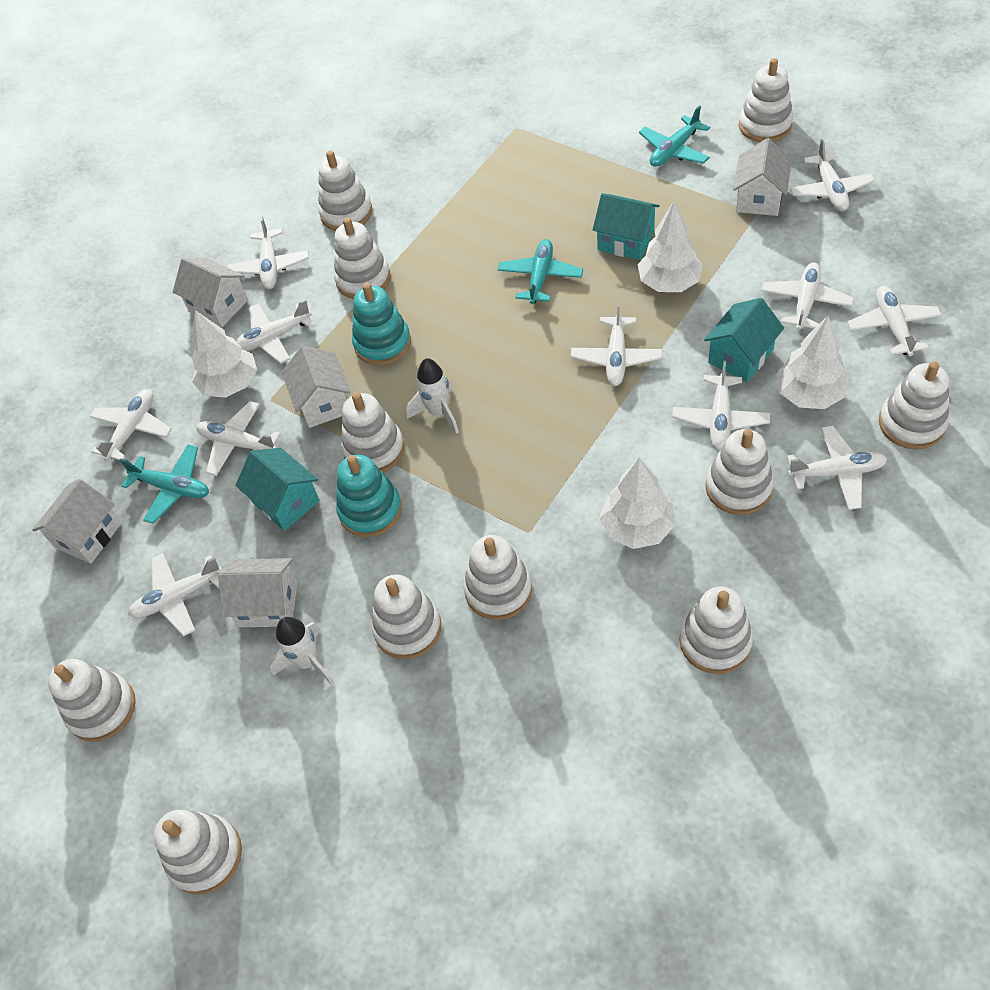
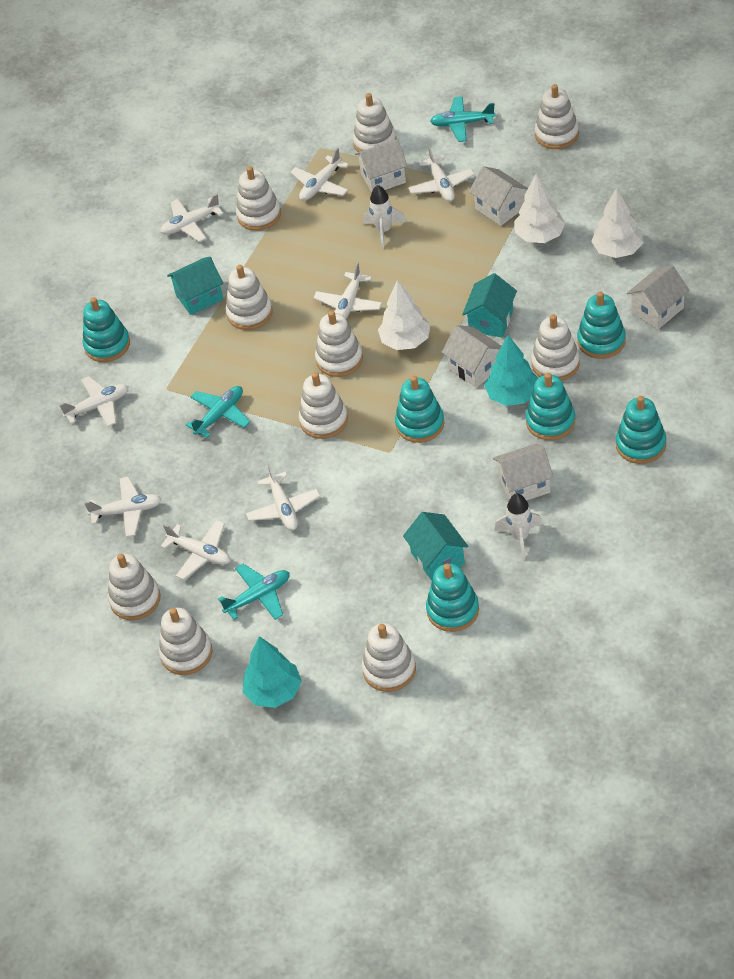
turquoise stacking toy: 2 -> 6
turquoise tree: 0 -> 2
white plane: 11 -> 8
white stacking toy: 11 -> 10
white tree: 4 -> 3

